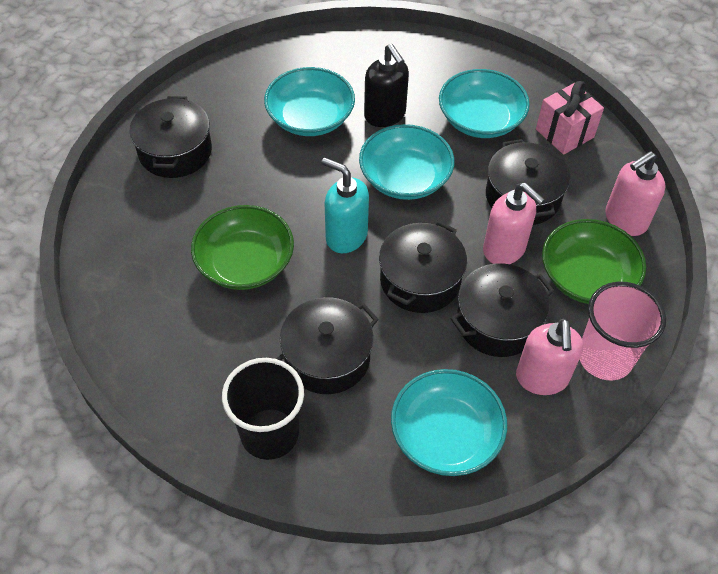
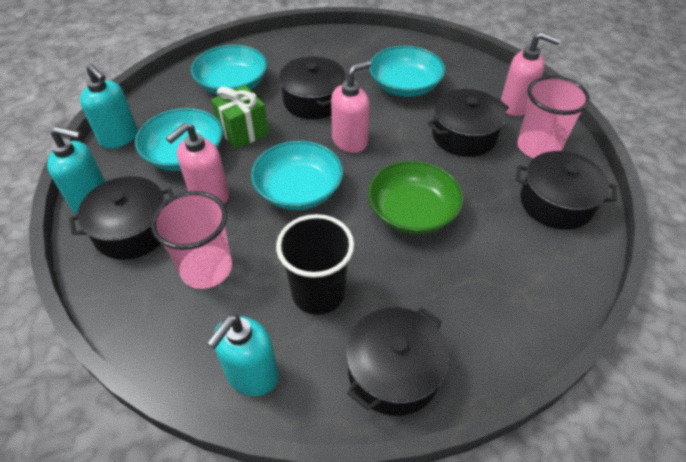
black soap dispenser: 1 -> 0
green bowl: 2 -> 1
green gift: 0 -> 1
pink cup: 1 -> 2
pink gift: 1 -> 0
turquoise soap dispenser: 1 -> 3

